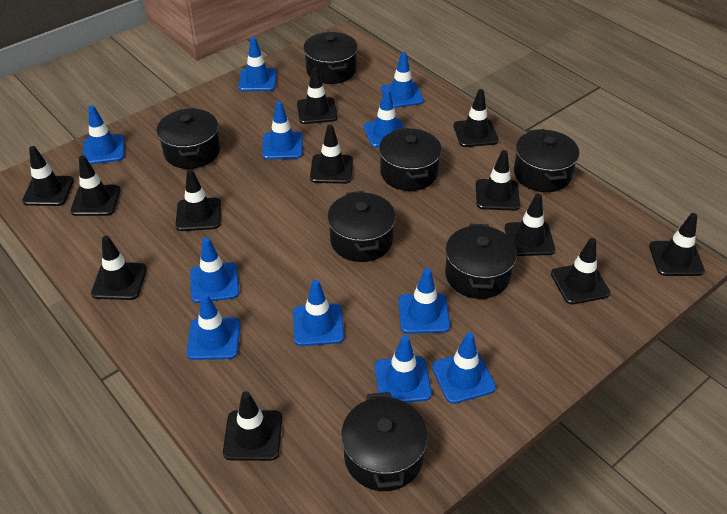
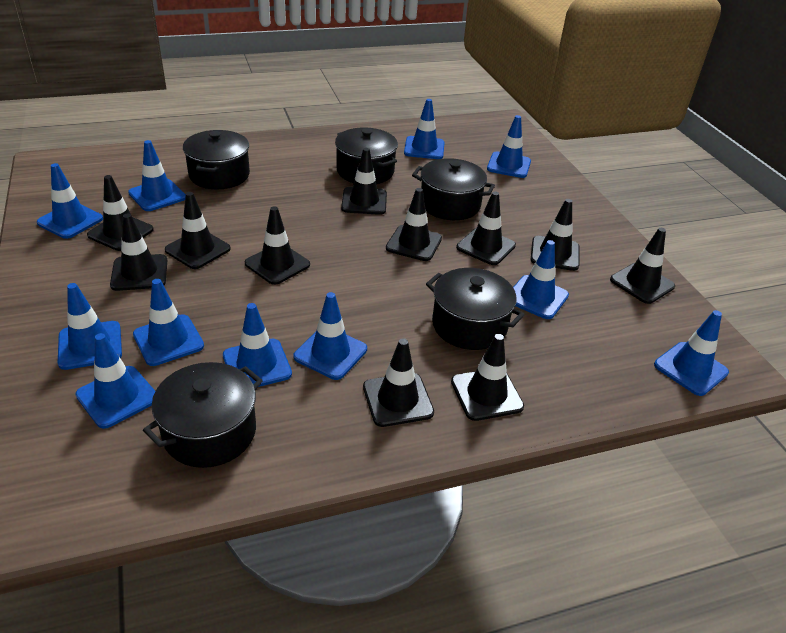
black pot: 7 -> 5
black traffic cone: 12 -> 11

